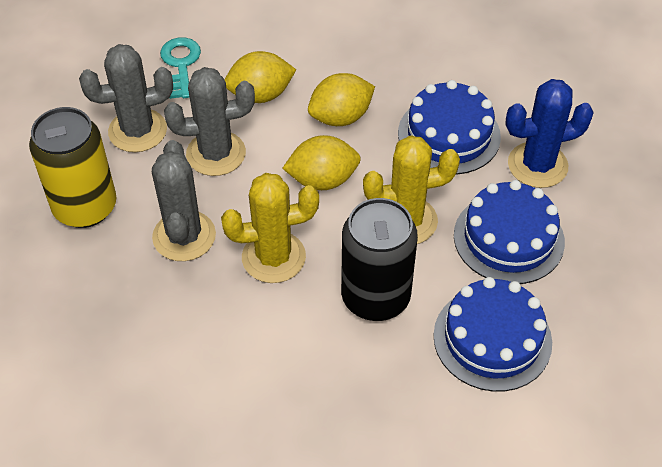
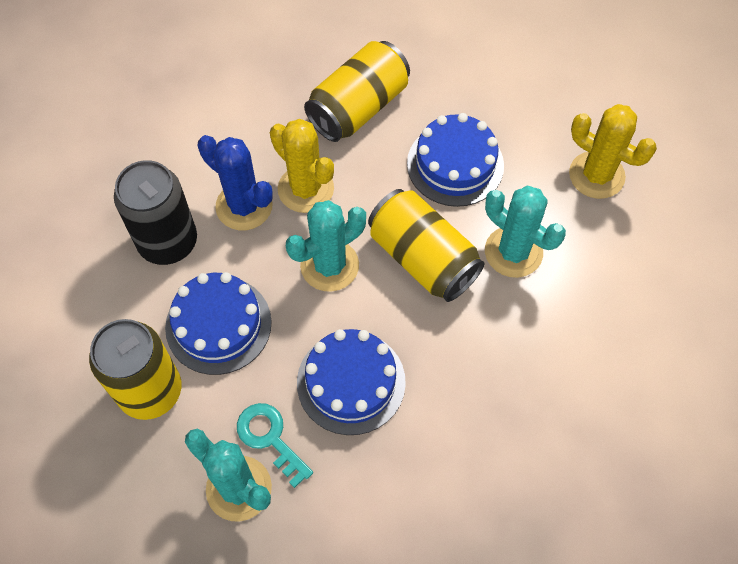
grey cactus: 3 -> 0
turquoise cactus: 0 -> 3
yellow can: 1 -> 3
yellow lemon: 3 -> 0

